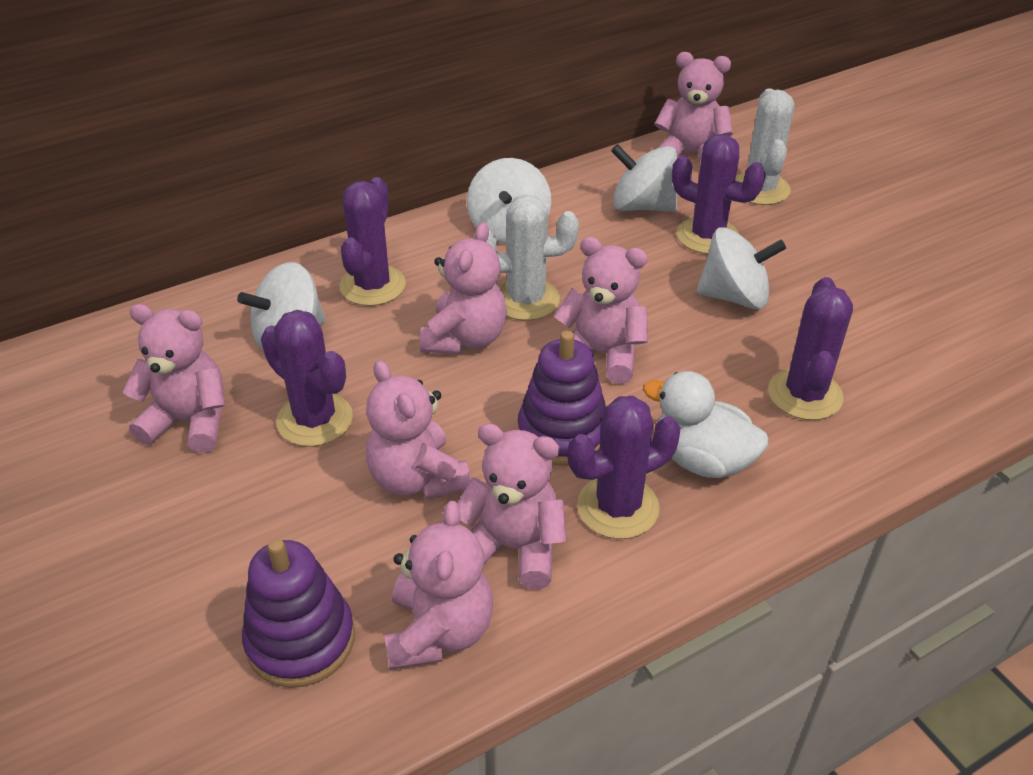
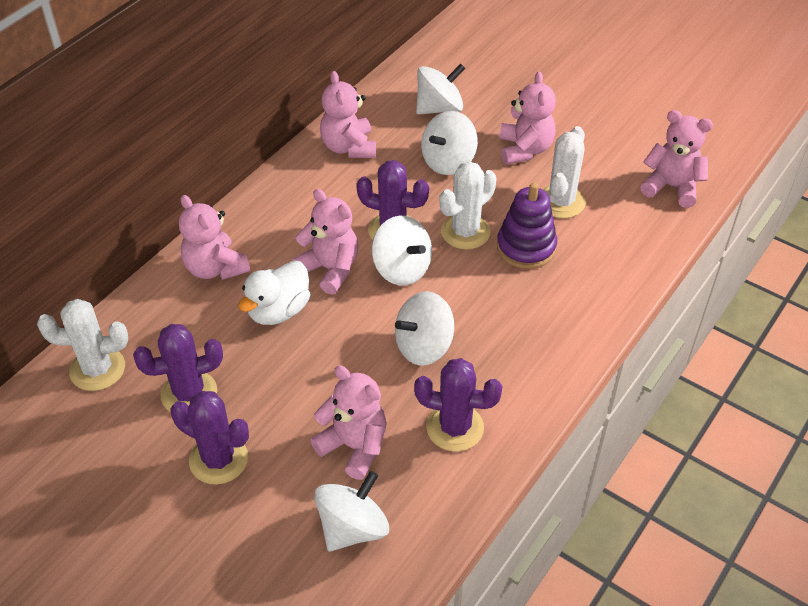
pink teddy bear: 7 -> 6
purple cactus: 5 -> 4
purple stacking toy: 2 -> 1
white cactus: 2 -> 3
white spinning top: 4 -> 5

